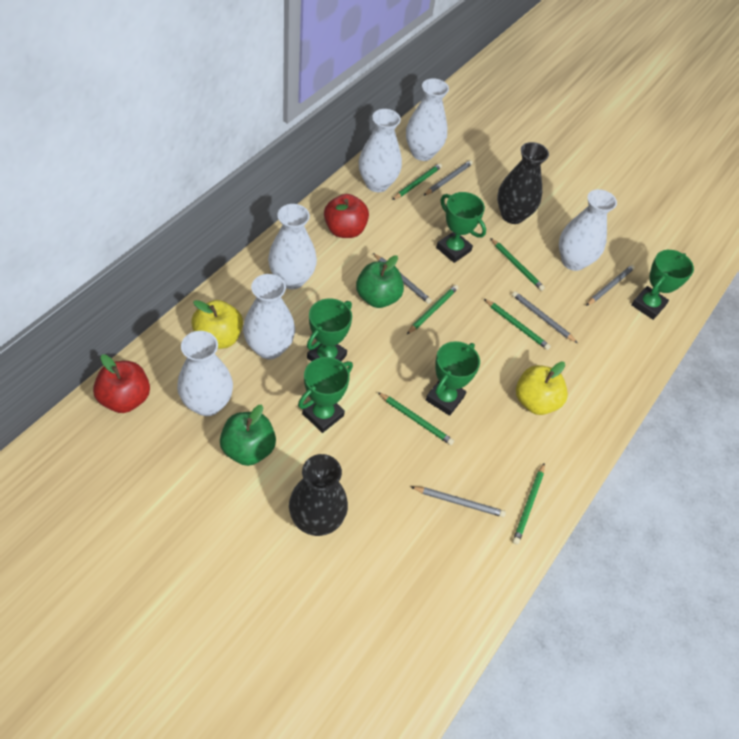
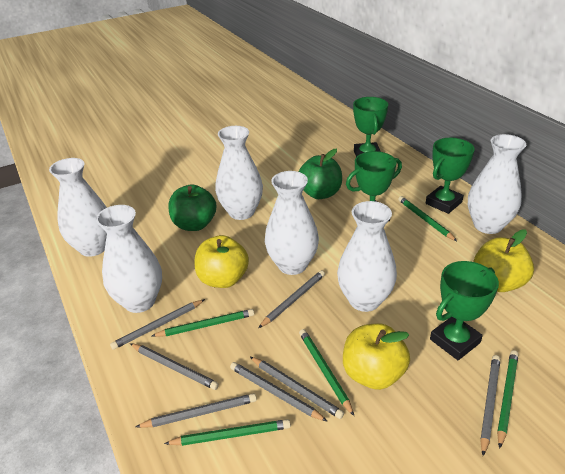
black vase: 2 -> 0
green pencil: 6 -> 5
green trophy: 5 -> 4
grey pencil: 5 -> 7
red apple: 2 -> 0
yellow apple: 2 -> 3

